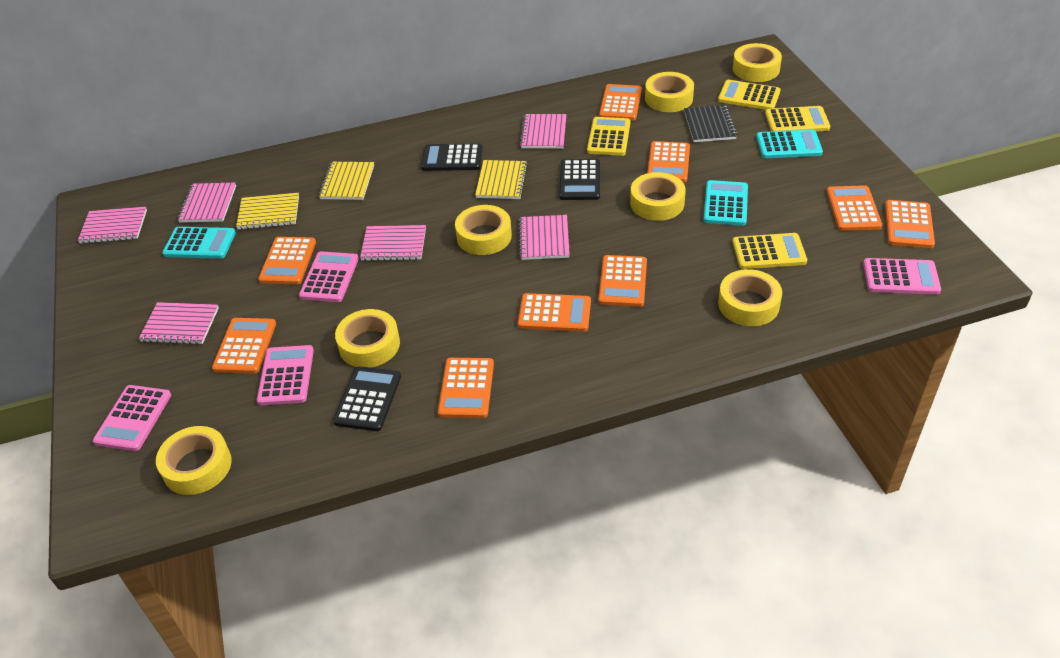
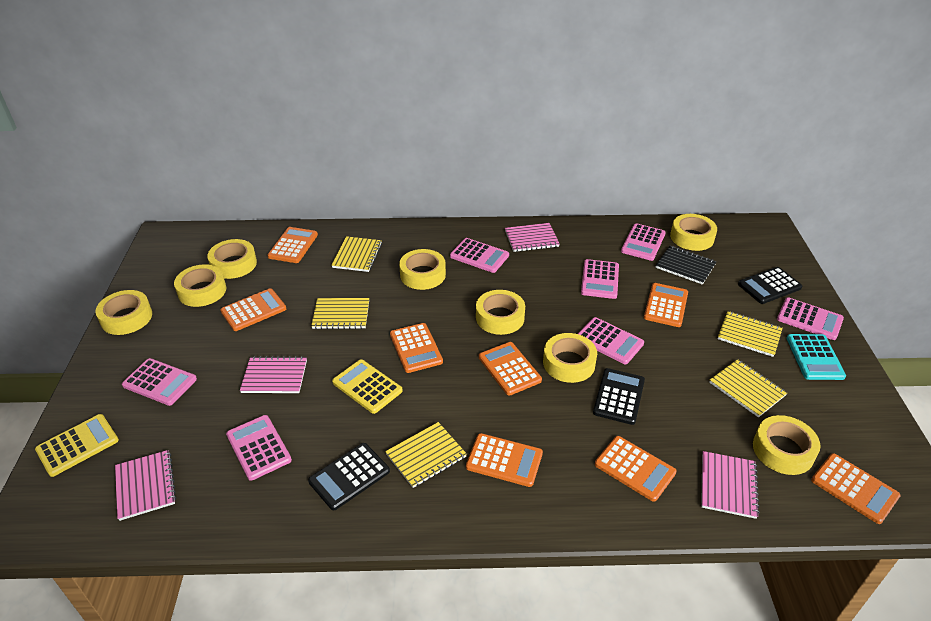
orange calculator: 9 -> 8
pink calculator: 4 -> 7
pink notebook: 6 -> 4
turquoise calculator: 3 -> 1
yellow calculator: 4 -> 2
yellow notebook: 3 -> 5
yellow tape: 7 -> 8

